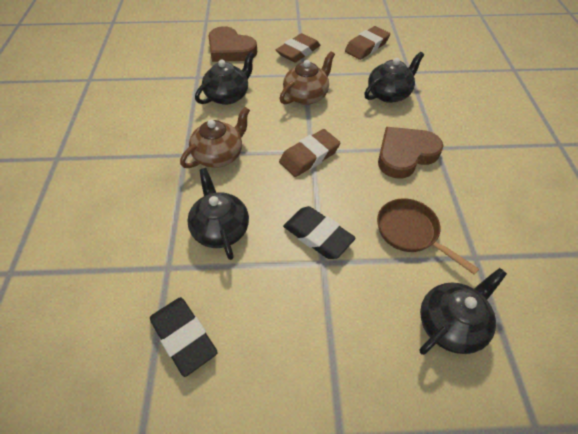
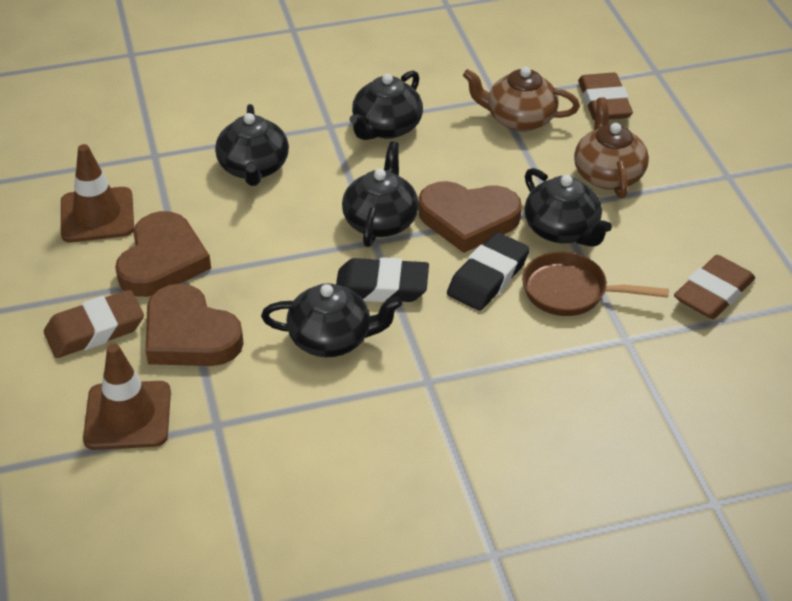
black teapot: 4 -> 5
brown heart: 2 -> 3
brown traffic cone: 0 -> 2

